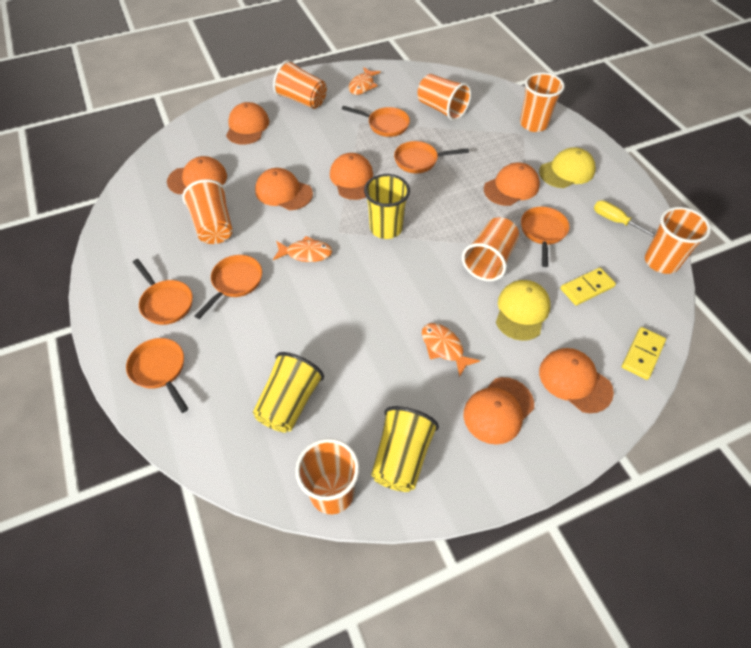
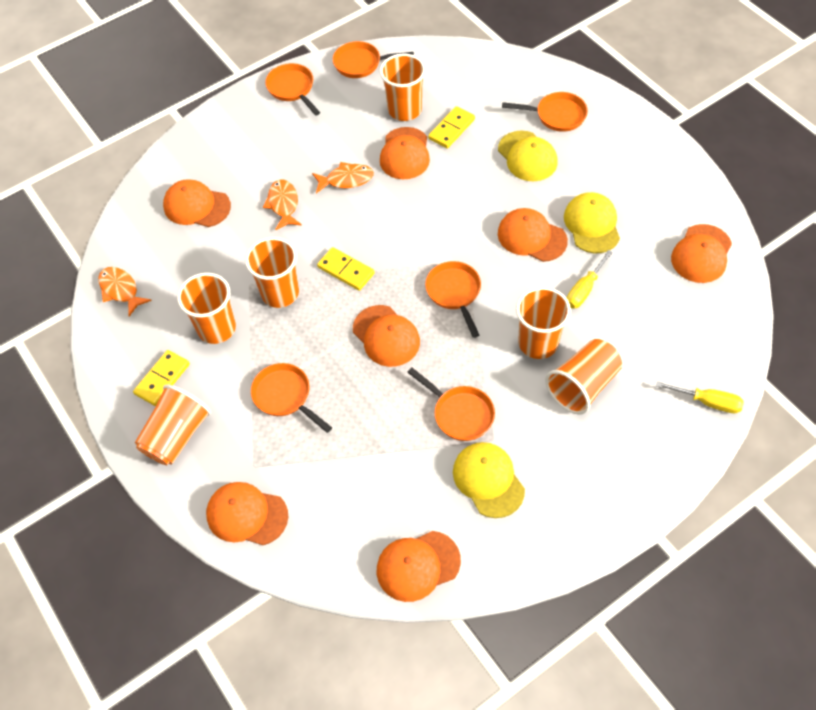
orange cup: 7 -> 6
yellow cap: 2 -> 3
yellow cup: 3 -> 0
yellow domino: 2 -> 3
yellow screwdriver: 1 -> 2

